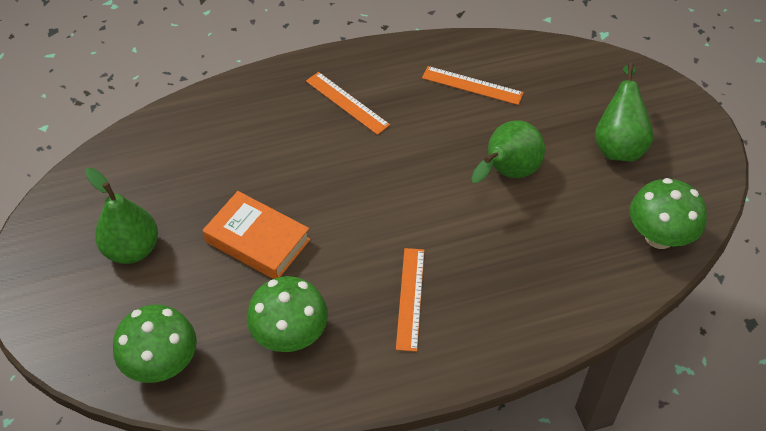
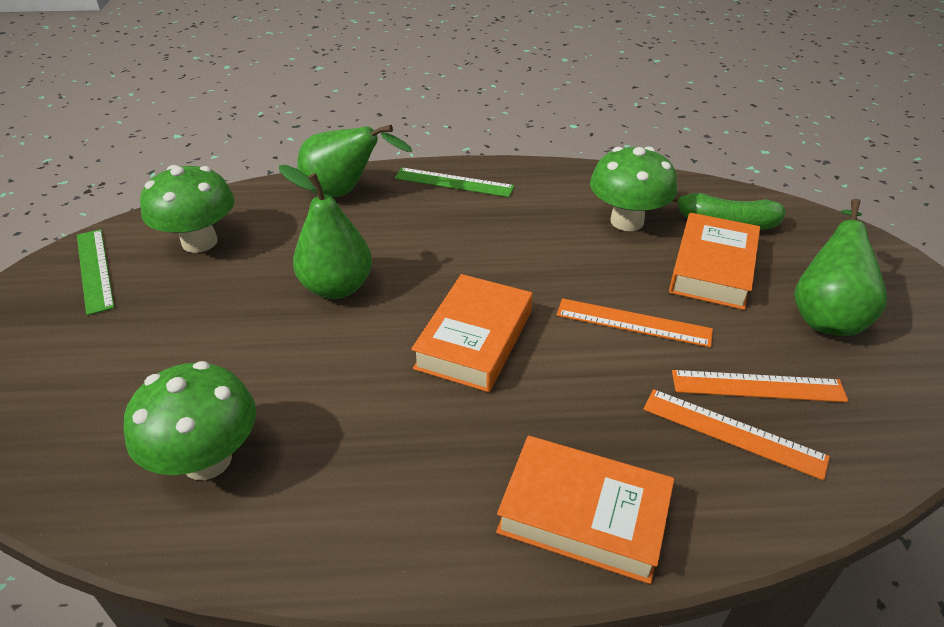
green banana: 0 -> 1
green ruler: 0 -> 2
orange book: 1 -> 3

